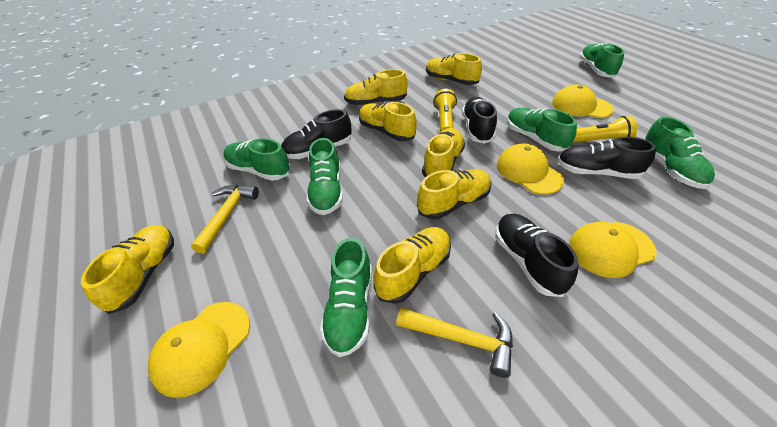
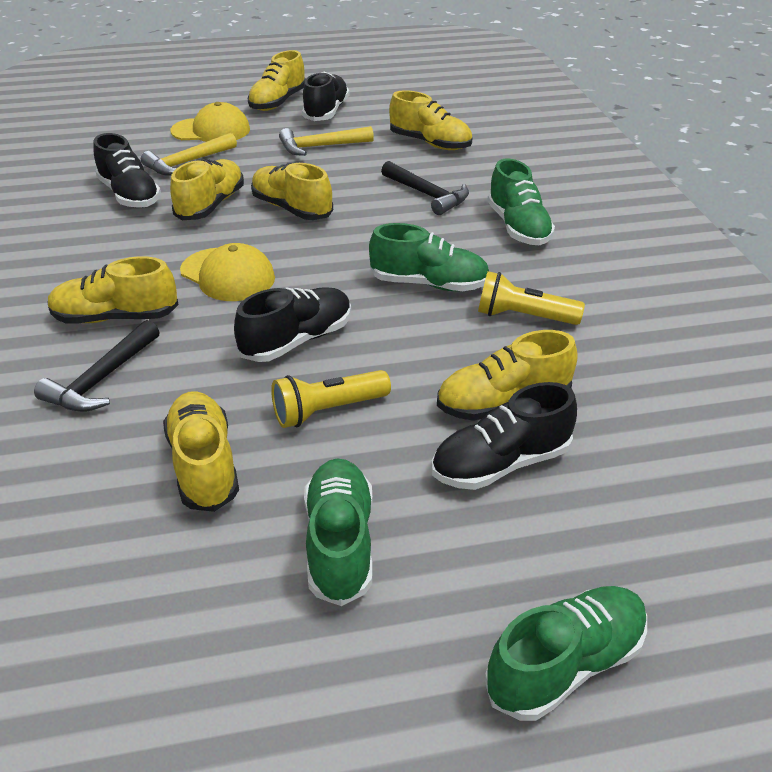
black hammer: 0 -> 2
green shoe: 6 -> 4
yellow cap: 4 -> 2

